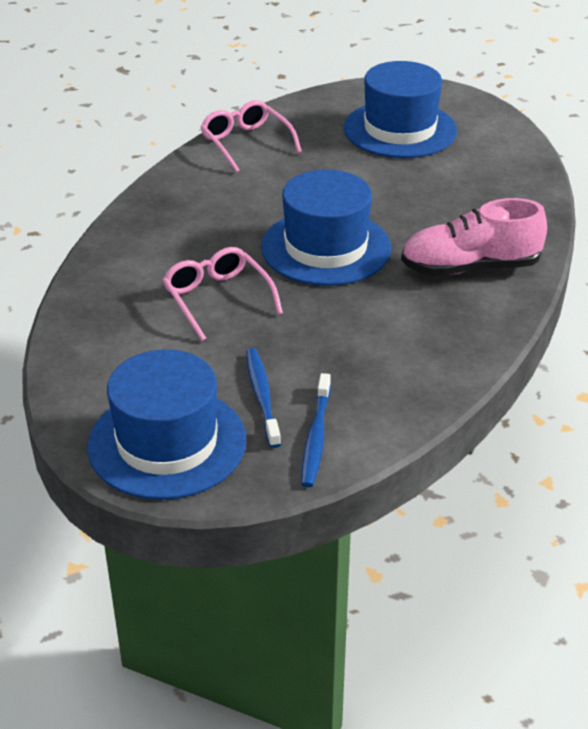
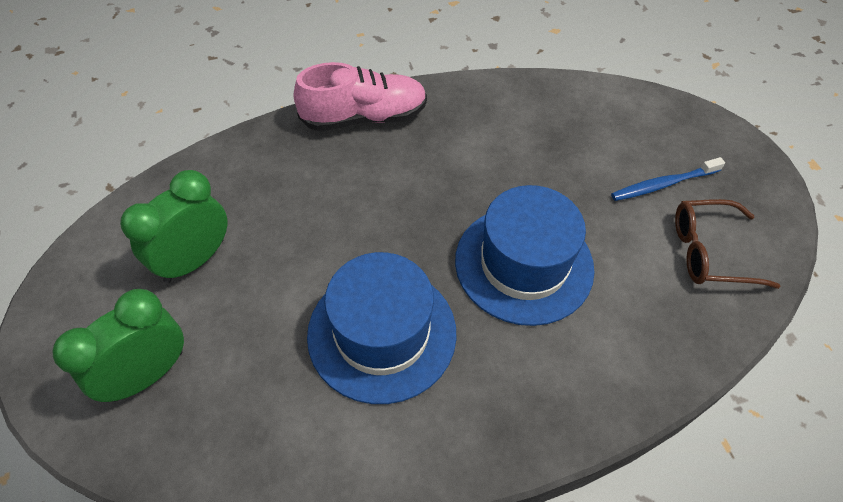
blue hat: 3 -> 2
blue toothbrush: 2 -> 1
brown glasses: 0 -> 1
green clock: 0 -> 2
pink glasses: 2 -> 0

